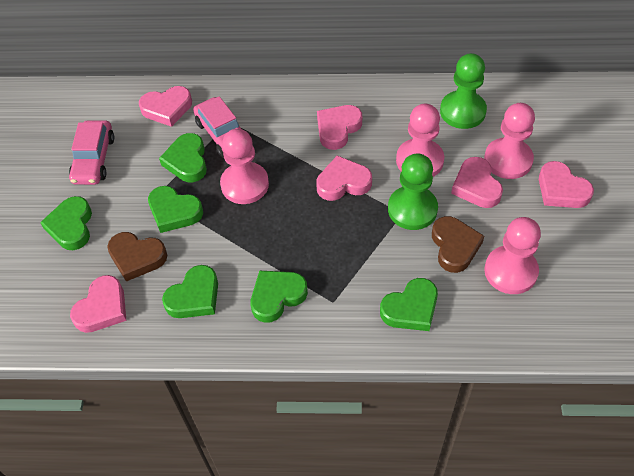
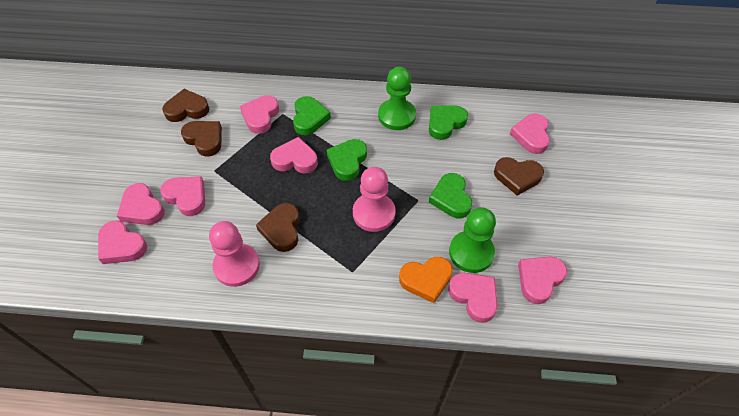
brown heart: 2 -> 4
green heart: 6 -> 4
orange heart: 0 -> 1
pink car: 2 -> 0
pink heart: 6 -> 8
pink pawn: 4 -> 2

